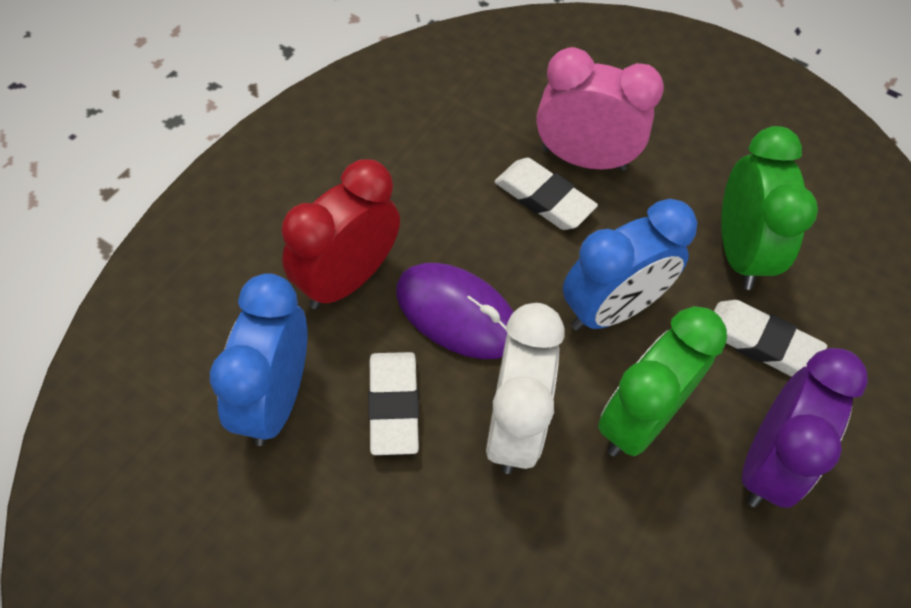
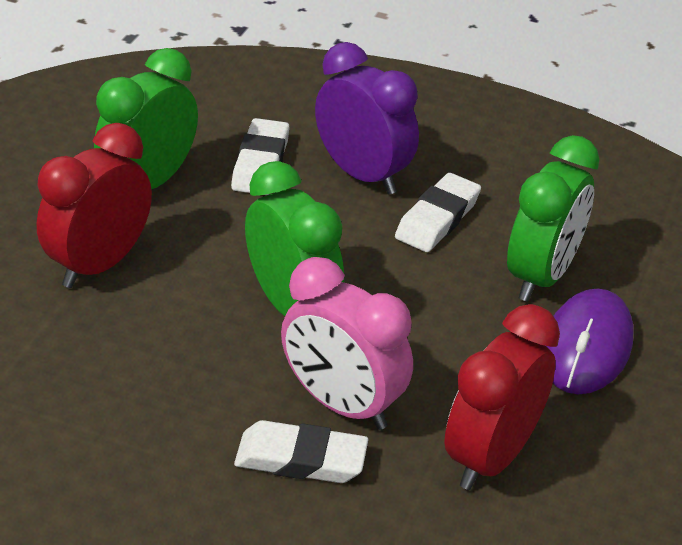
blue clock: 2 -> 0
green clock: 2 -> 3
red clock: 1 -> 2
white clock: 1 -> 0

